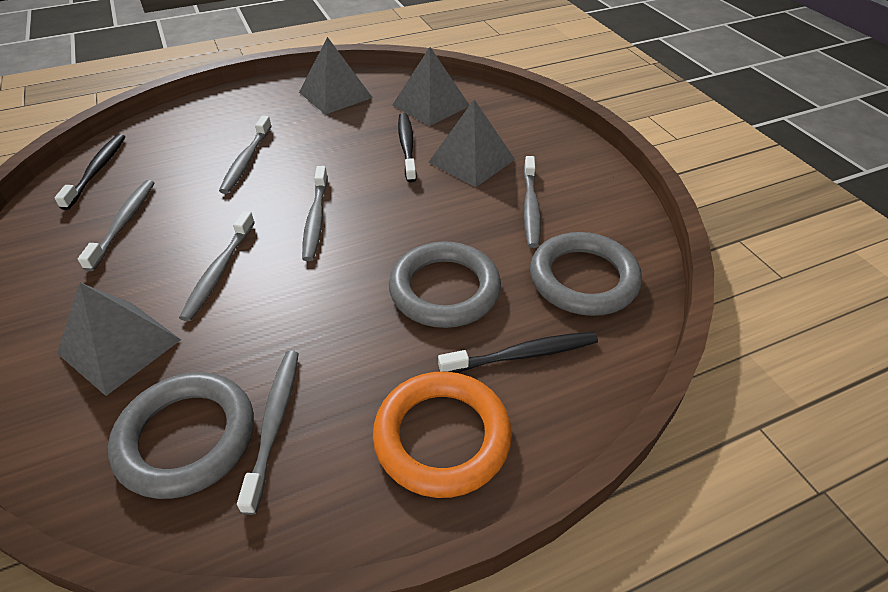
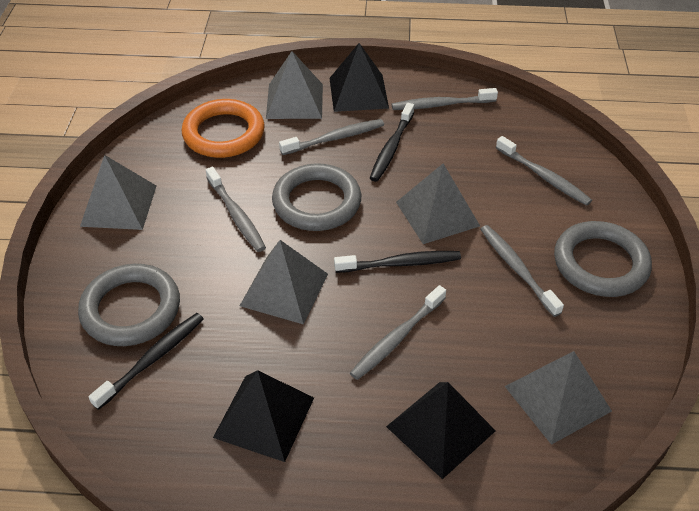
black pyramid: 0 -> 3
grey pyramid: 4 -> 5

